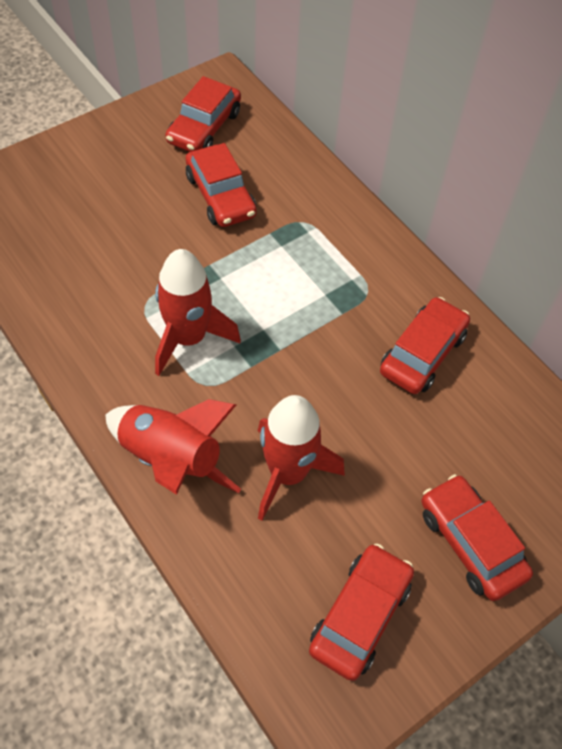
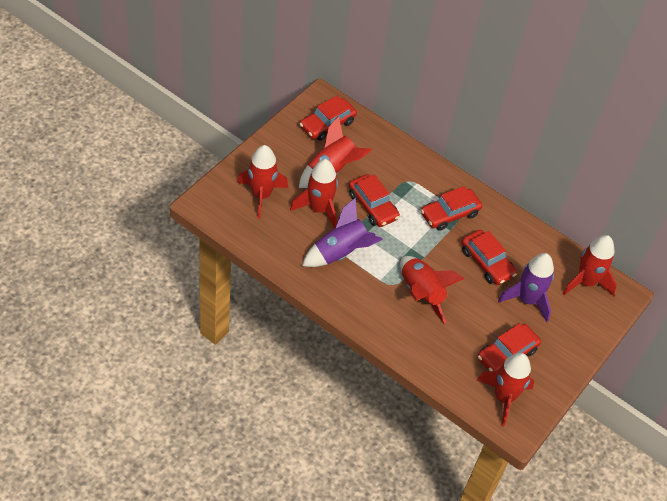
purple rocket: 0 -> 2
red rocket: 3 -> 6

